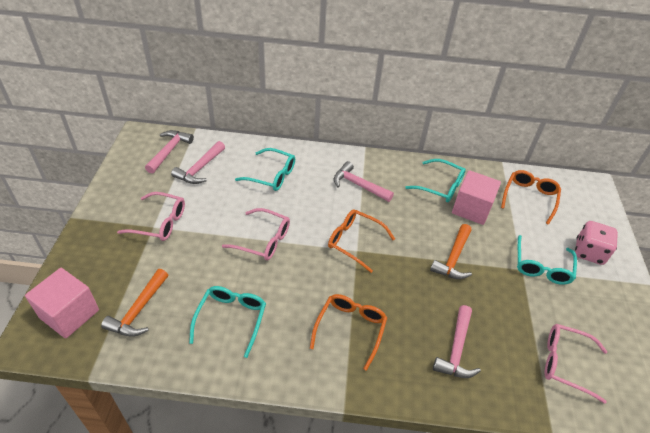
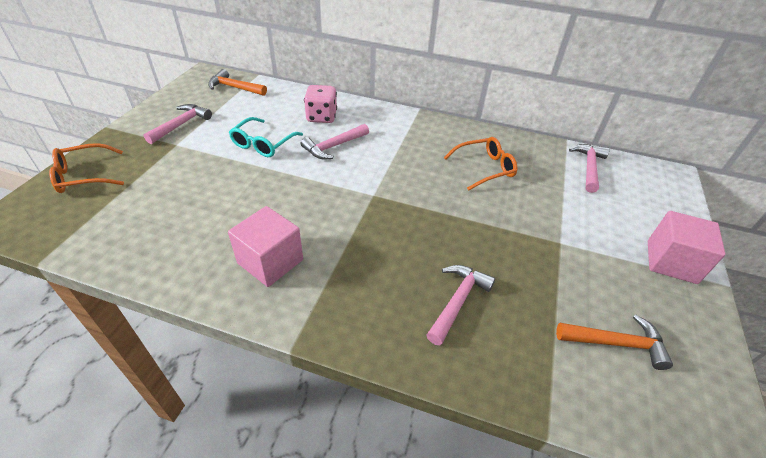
orange glasses: 3 -> 2
pink glasses: 3 -> 0
turquoise glasses: 4 -> 1

